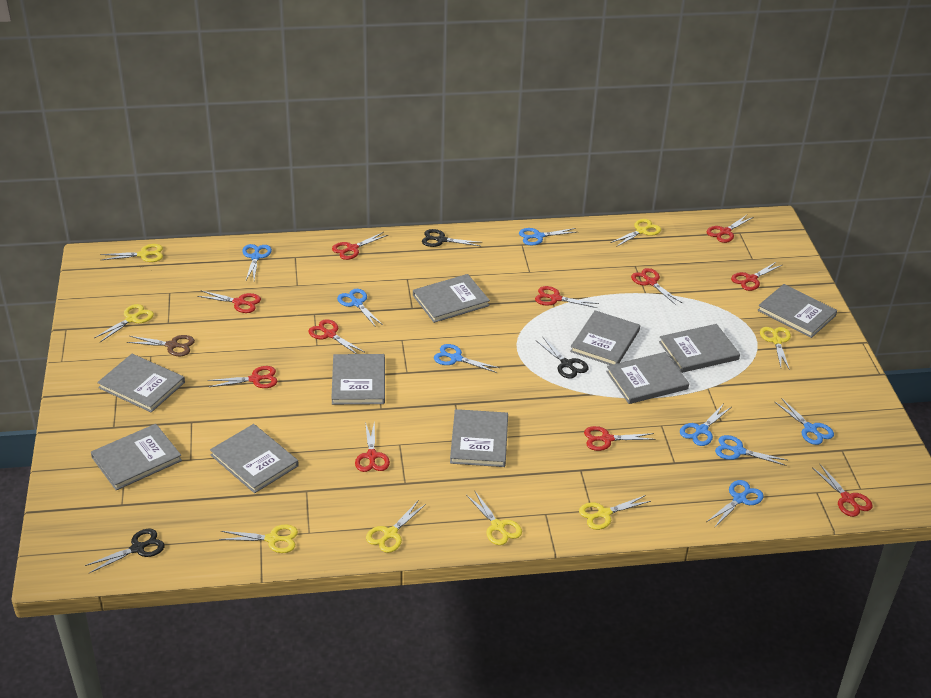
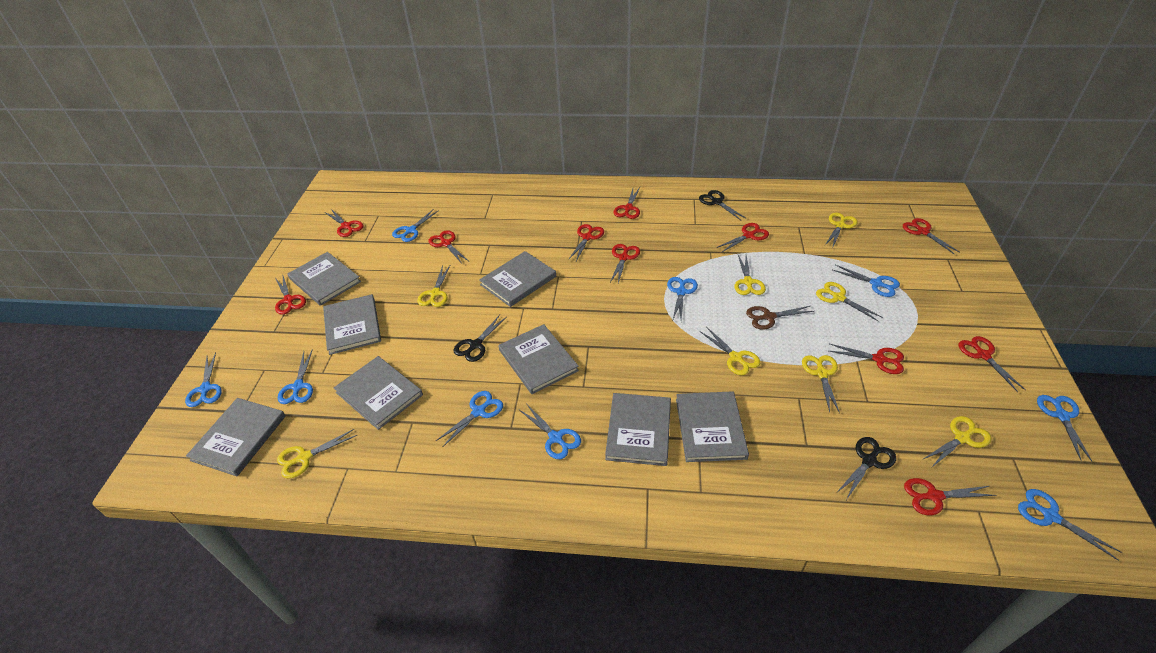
blue scissors: 8 -> 9
grey book: 10 -> 8

